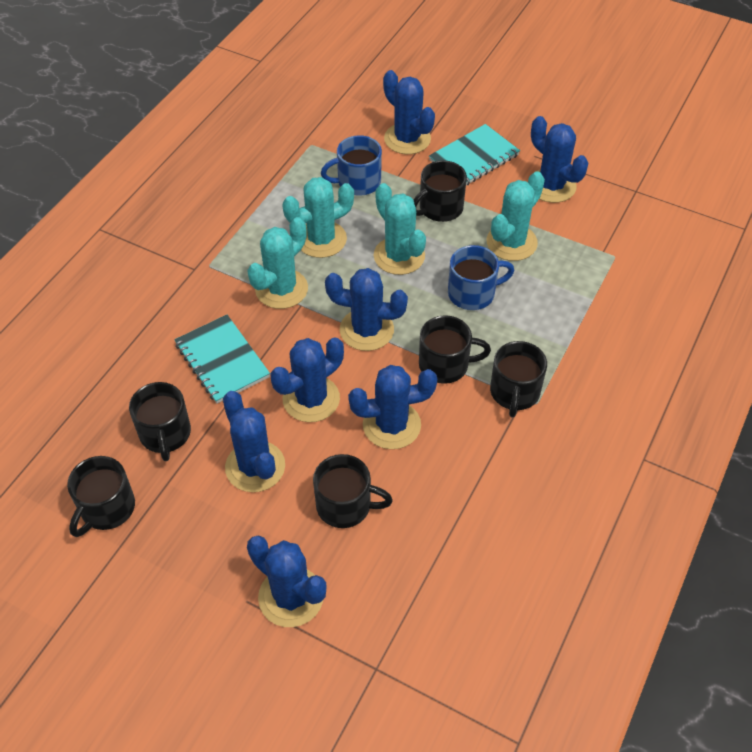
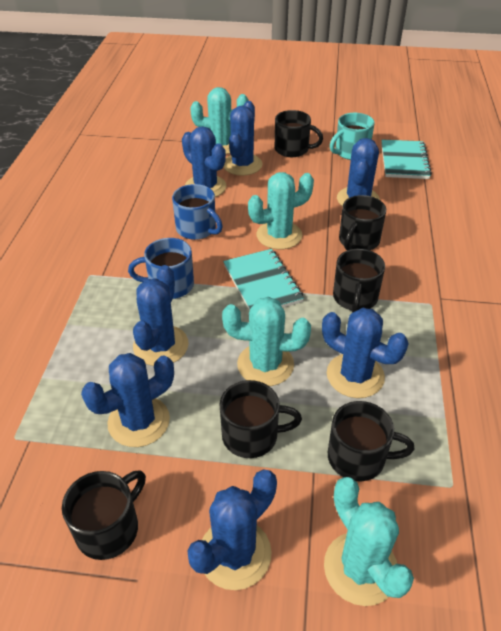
turquoise mug: 0 -> 1

